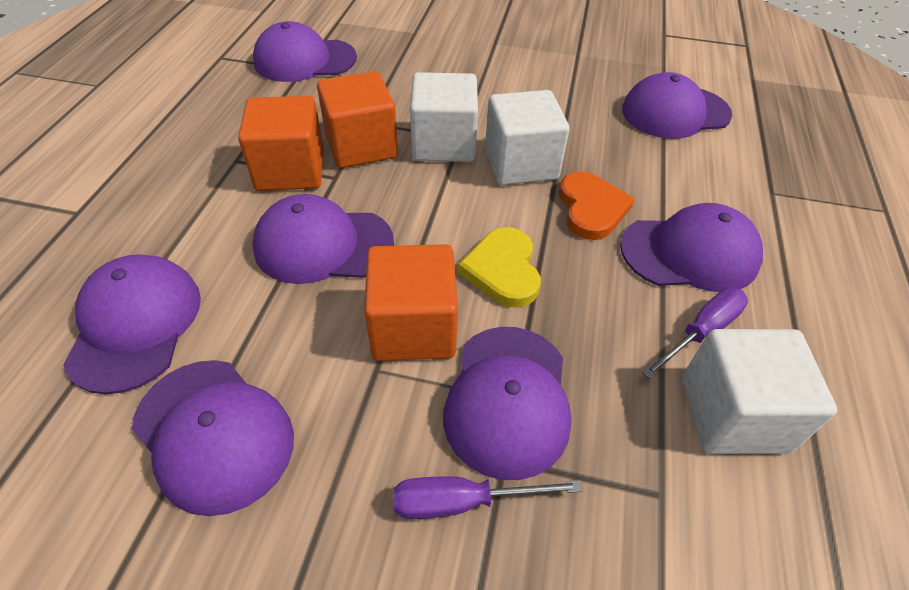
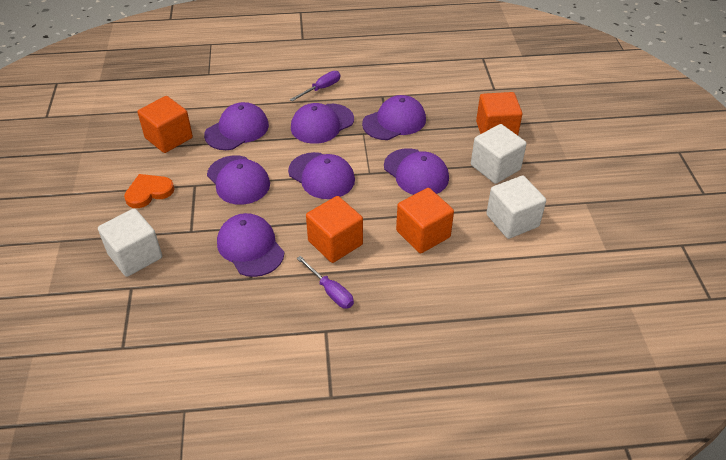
orange cube: 3 -> 4
yellow heart: 1 -> 0

